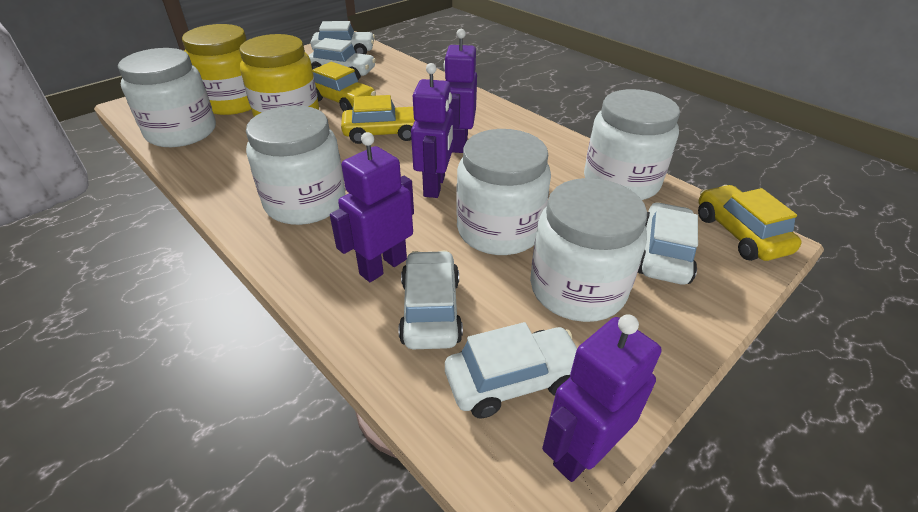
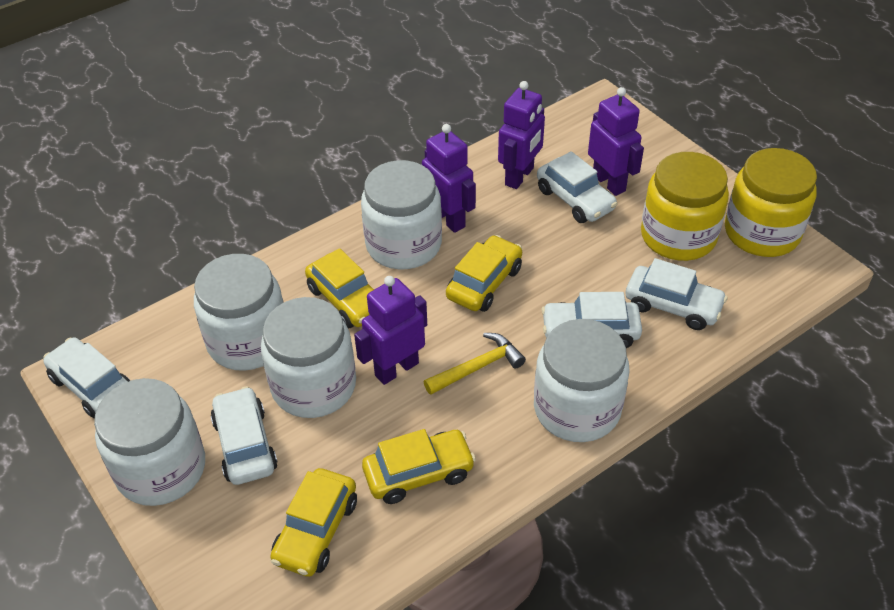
yellow car: 3 -> 4
yellow hammer: 0 -> 1

